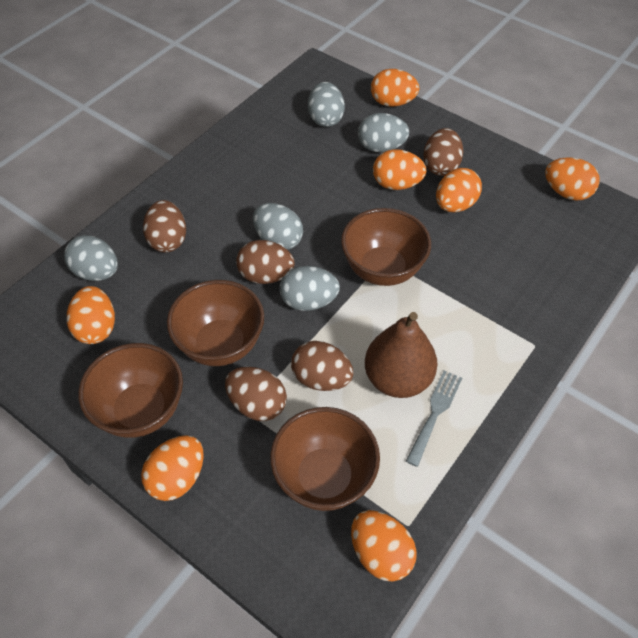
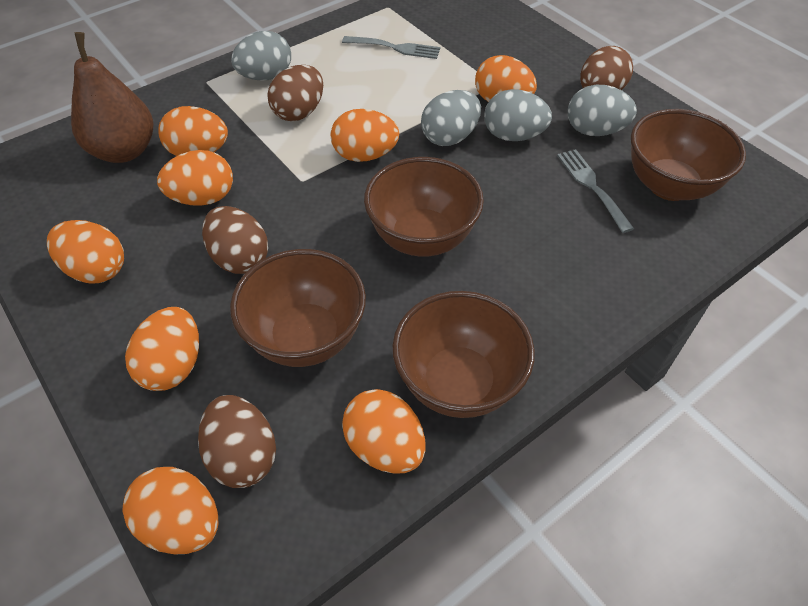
brown egg: 5 -> 4
grey egg: 5 -> 4
grey fork: 1 -> 2
orange egg: 7 -> 8

